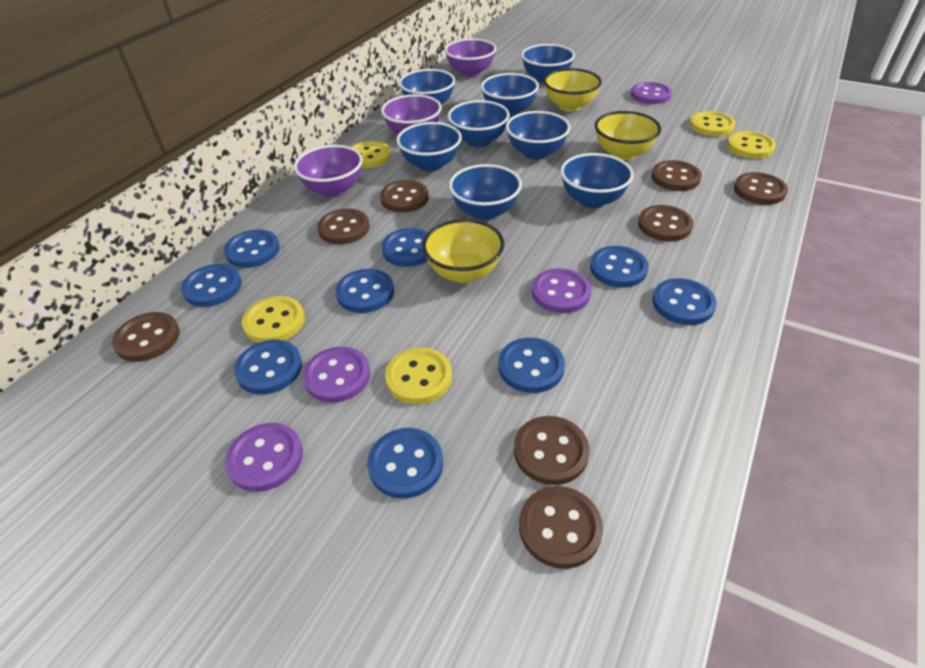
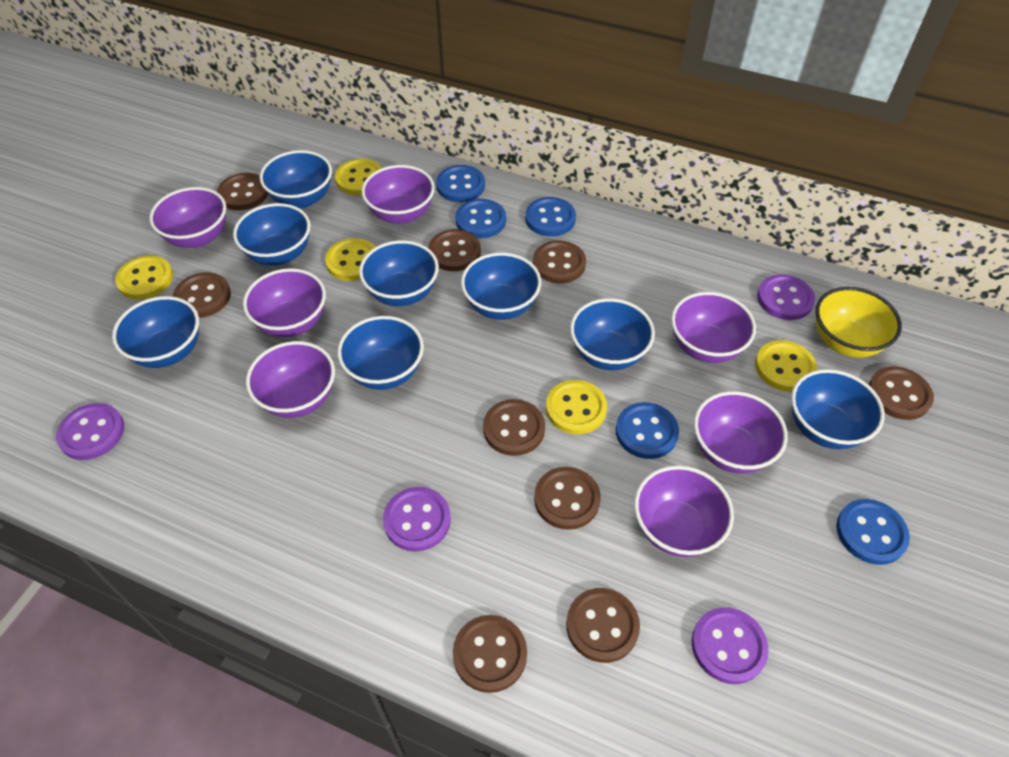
blue button: 9 -> 5
brown button: 8 -> 9
purple bowl: 3 -> 7
yellow bowl: 3 -> 1

